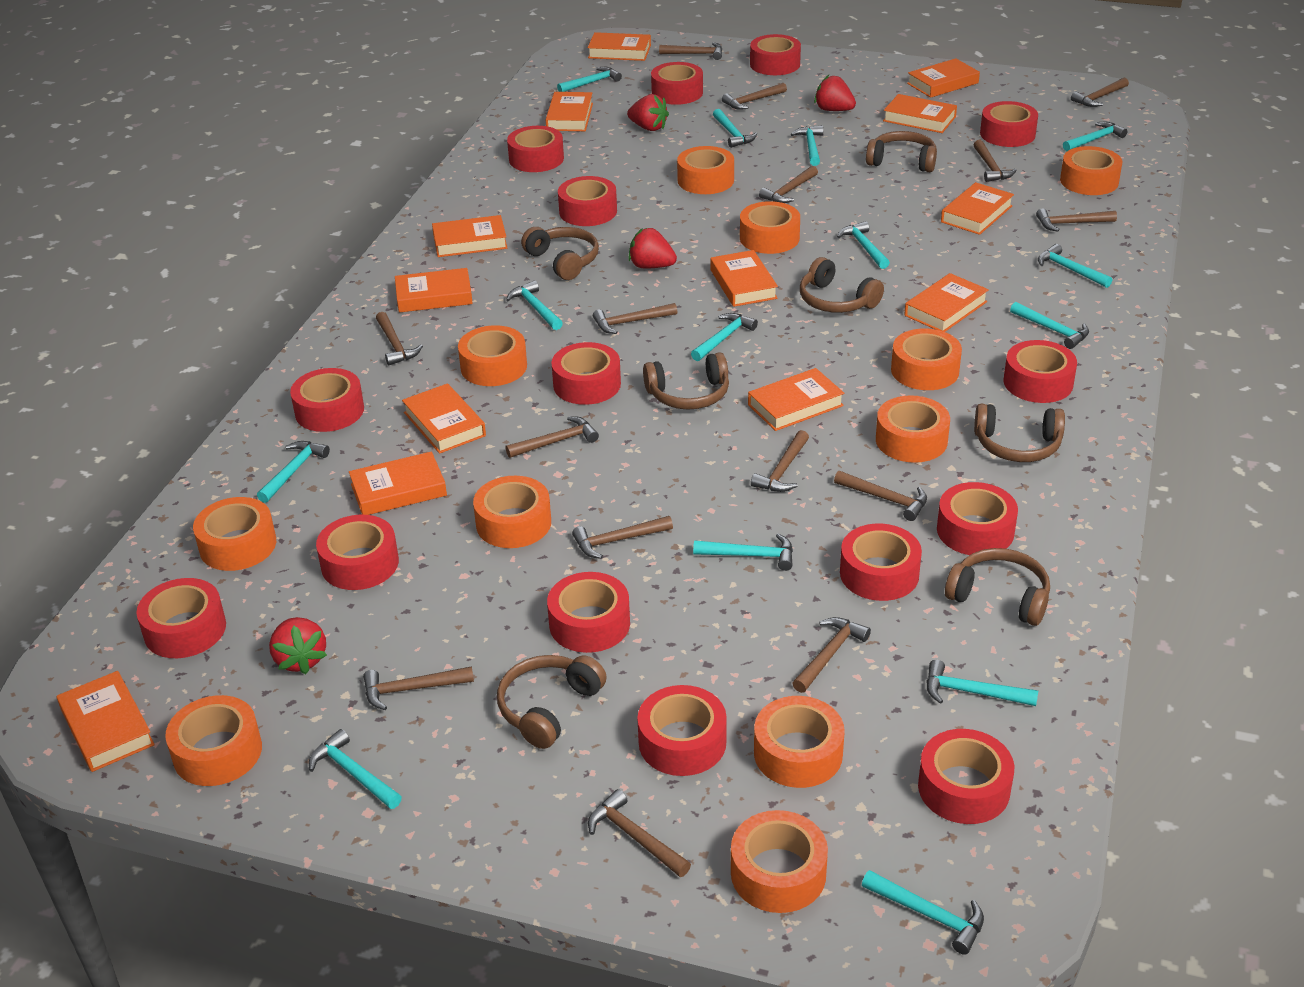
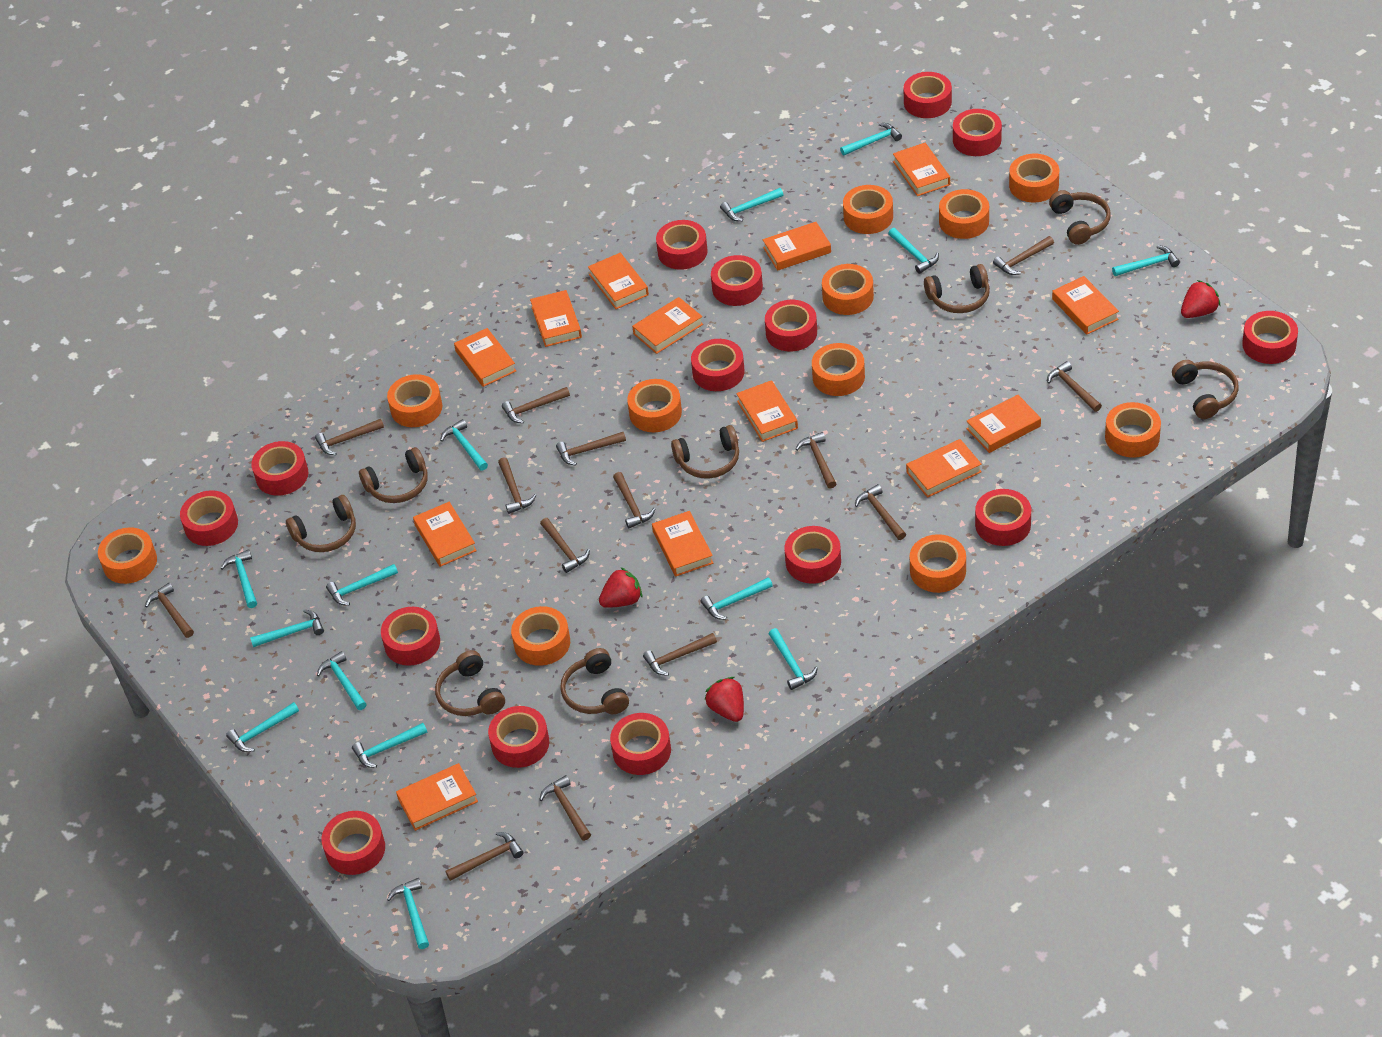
brown hammer: 15 -> 14
brown headphones: 7 -> 8
red strawberry: 4 -> 3

